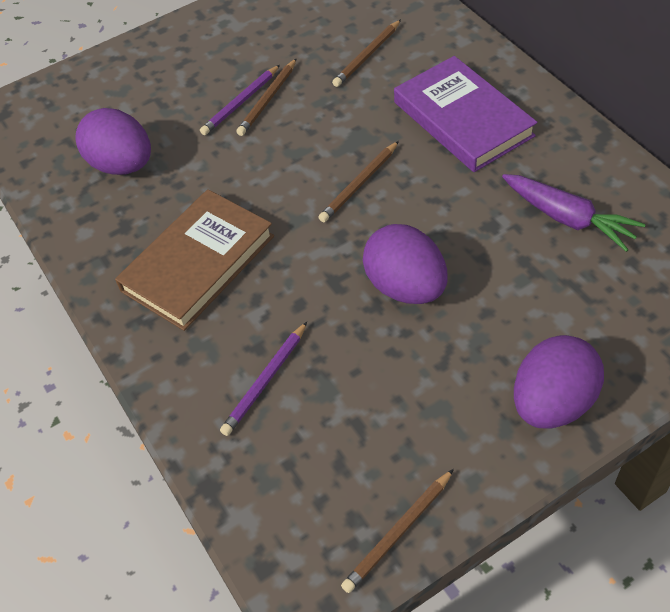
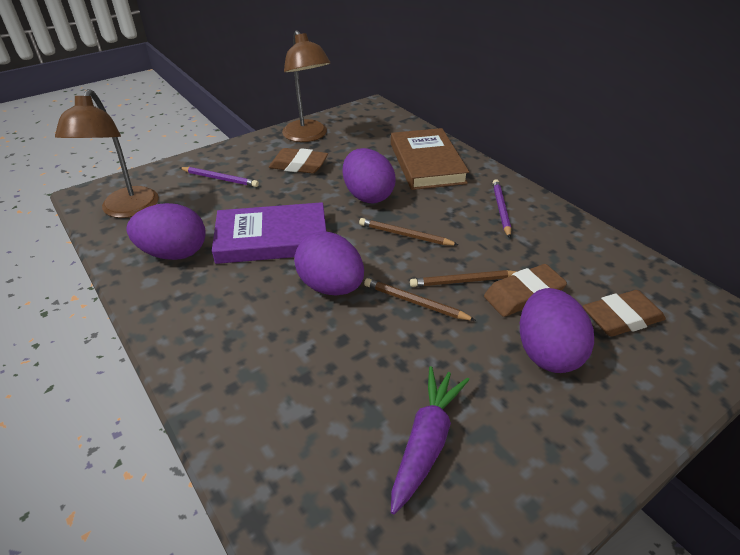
brown eraser: 0 -> 3
brown lamp: 0 -> 2
brown pencil: 4 -> 3
purple egg: 3 -> 4

